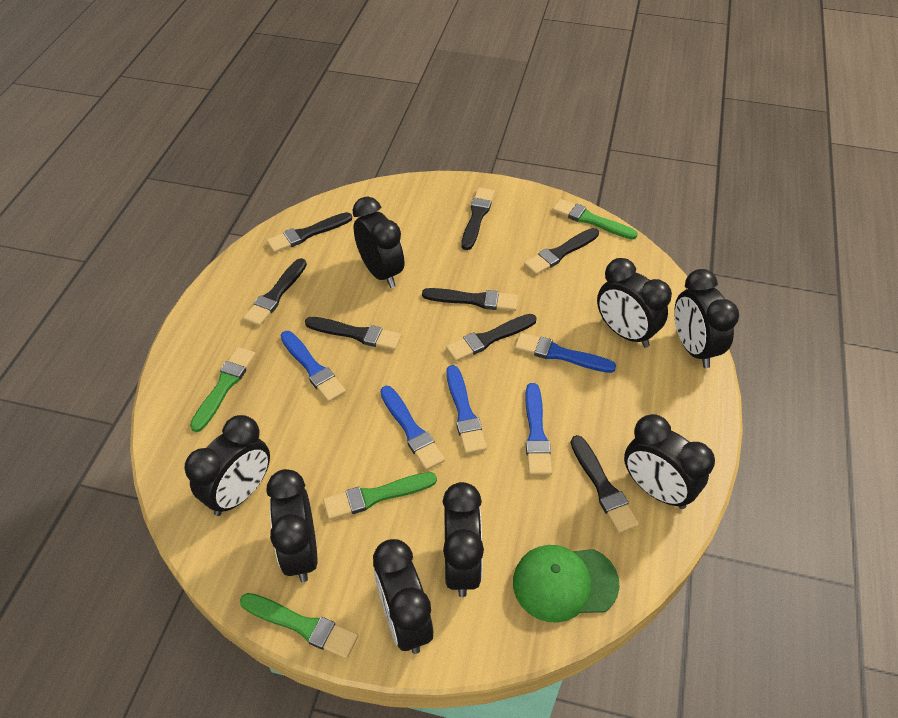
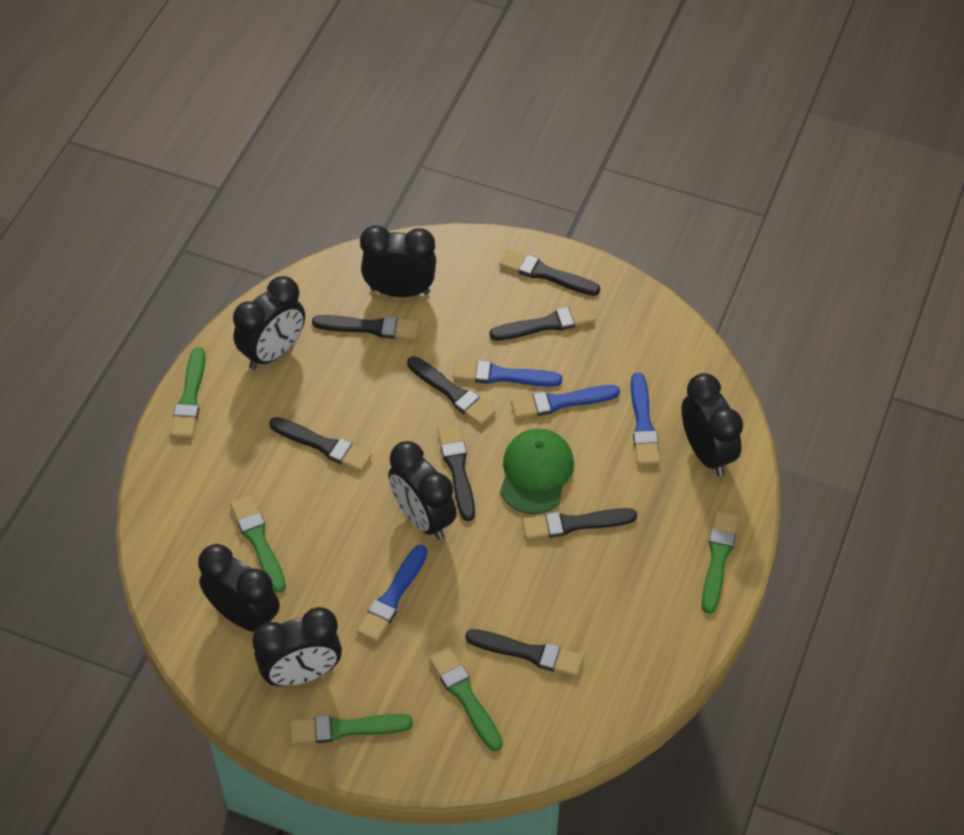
black clock: 8 -> 6
blue brush: 5 -> 4
green brush: 4 -> 5

